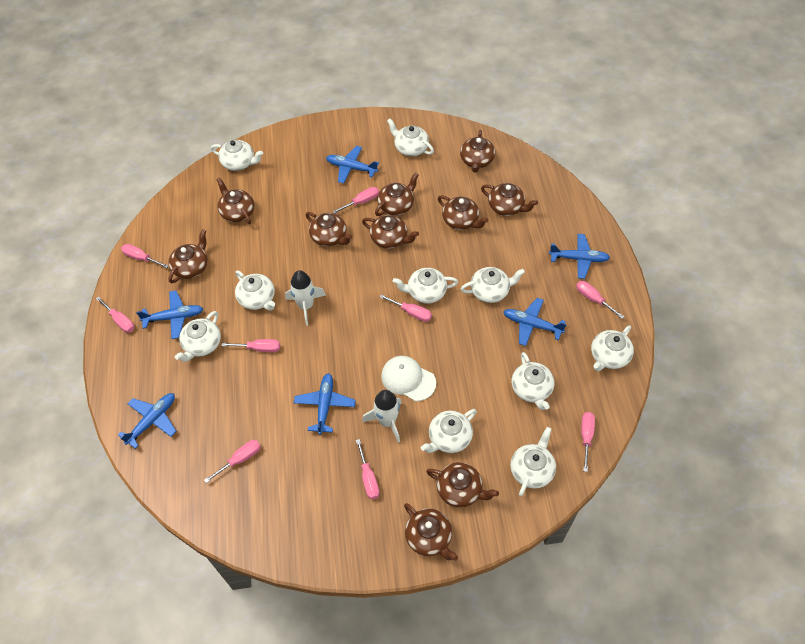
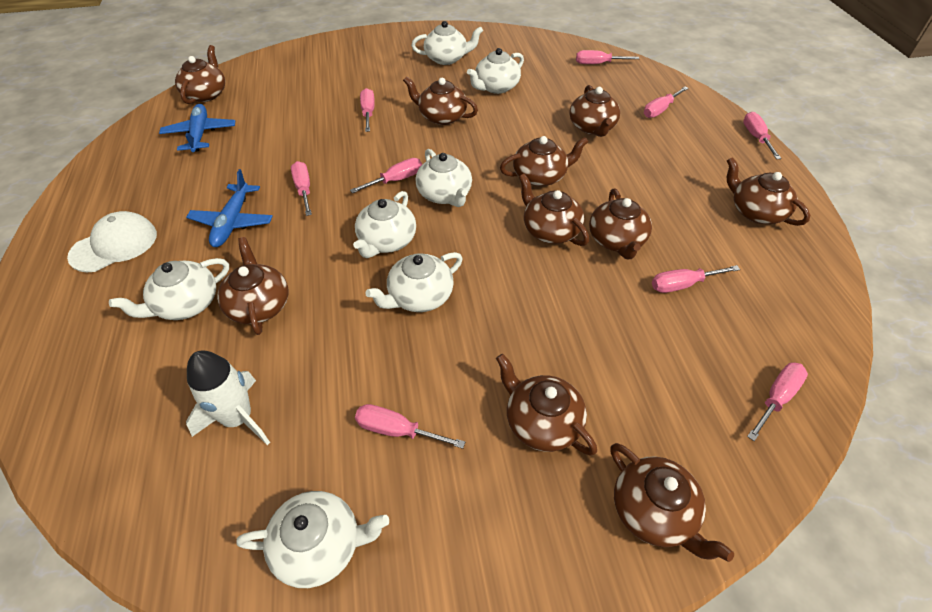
blue plane: 6 -> 2
white rocket: 2 -> 1
white teapot: 10 -> 7

